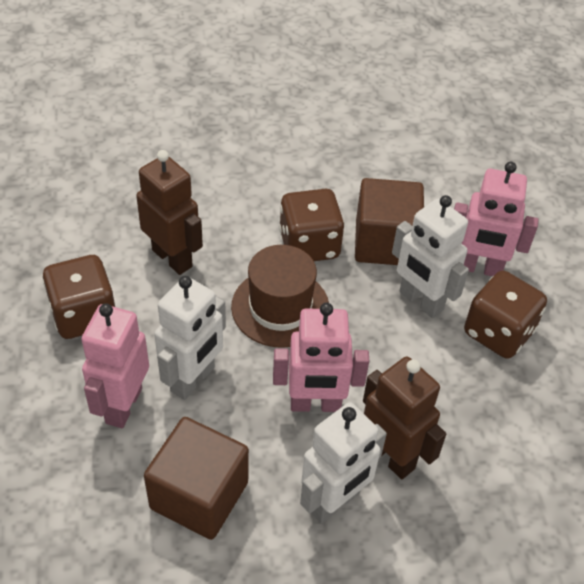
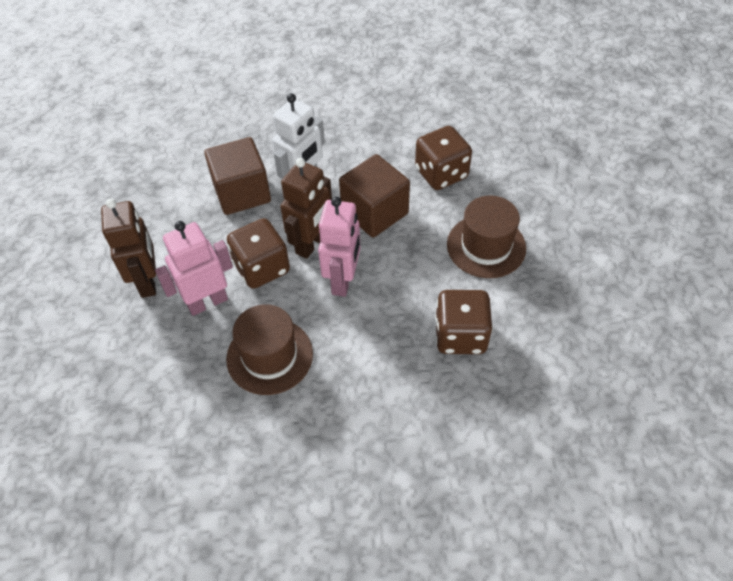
brown hat: 1 -> 2
pink robot: 3 -> 2
white robot: 3 -> 1

